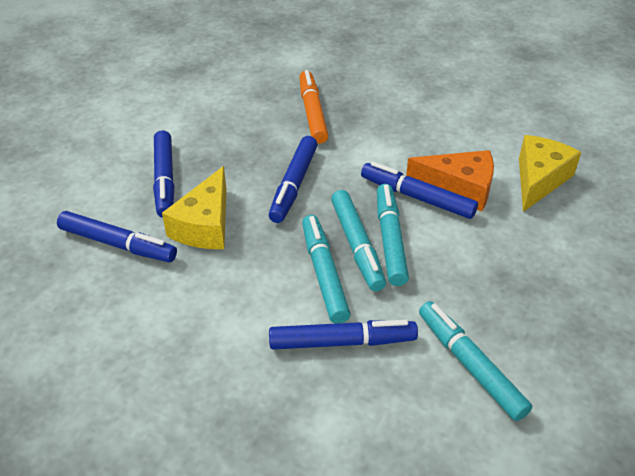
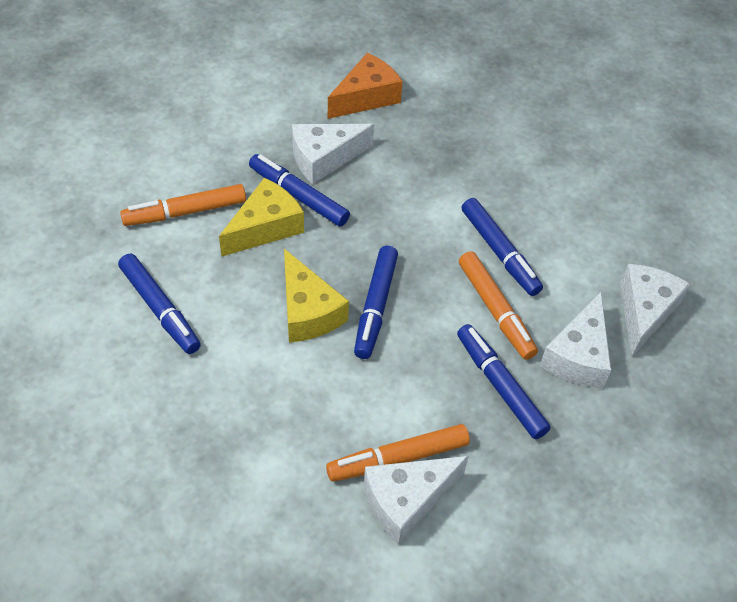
orange marker: 1 -> 3
turquoise marker: 4 -> 0
white cheese: 0 -> 4

